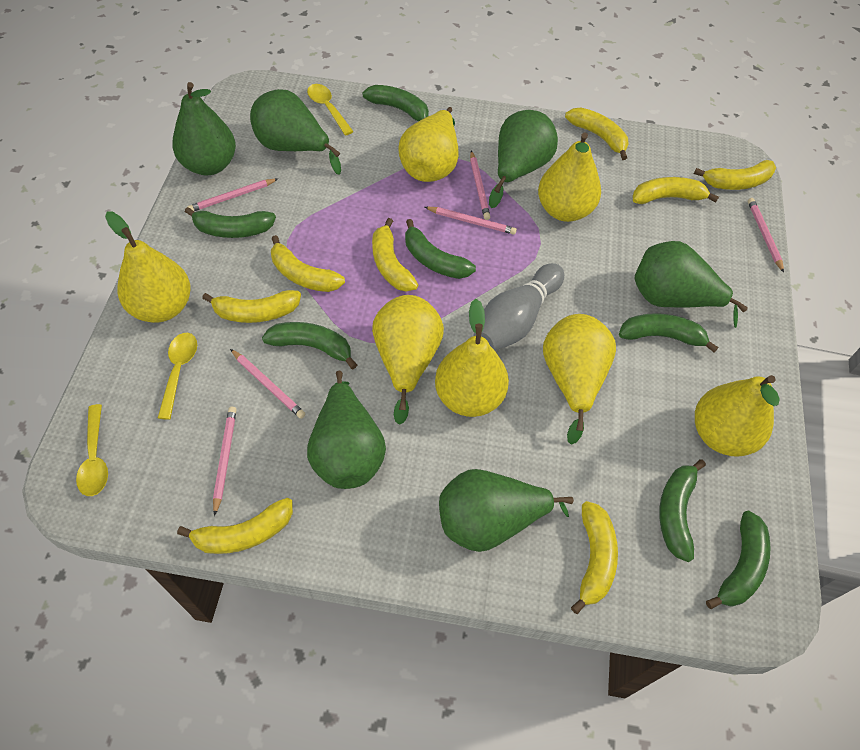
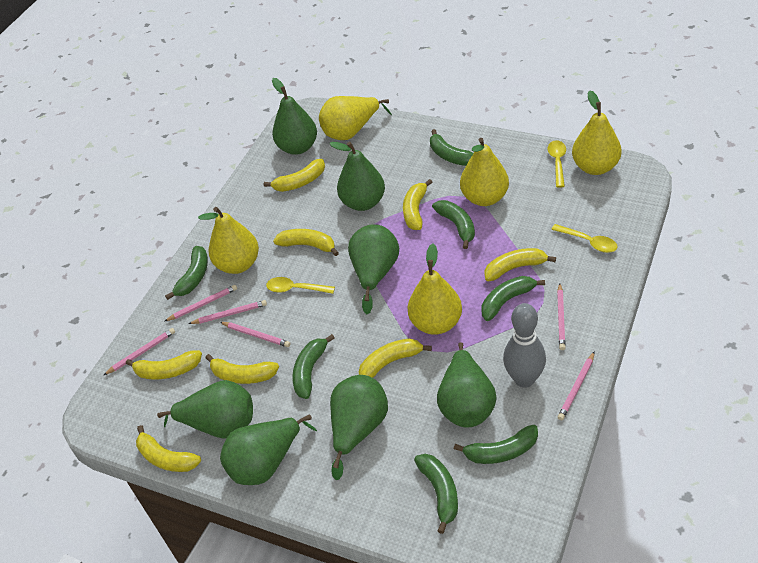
green pear: 6 -> 7
yellow pear: 7 -> 5

